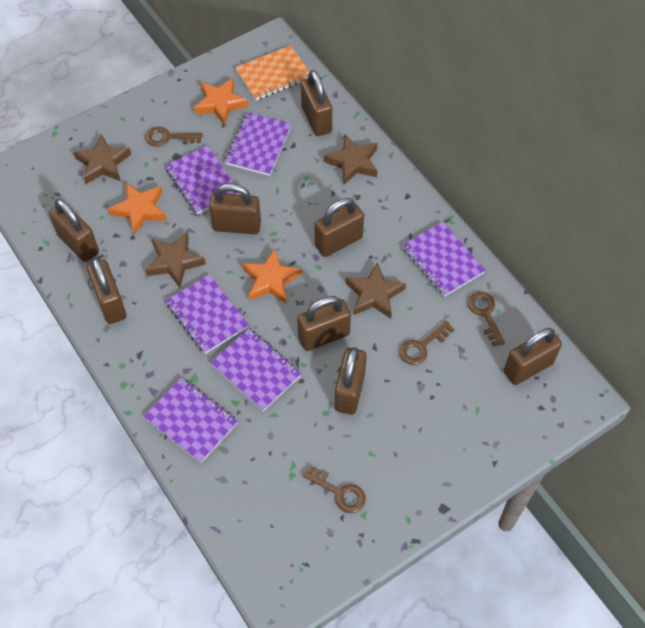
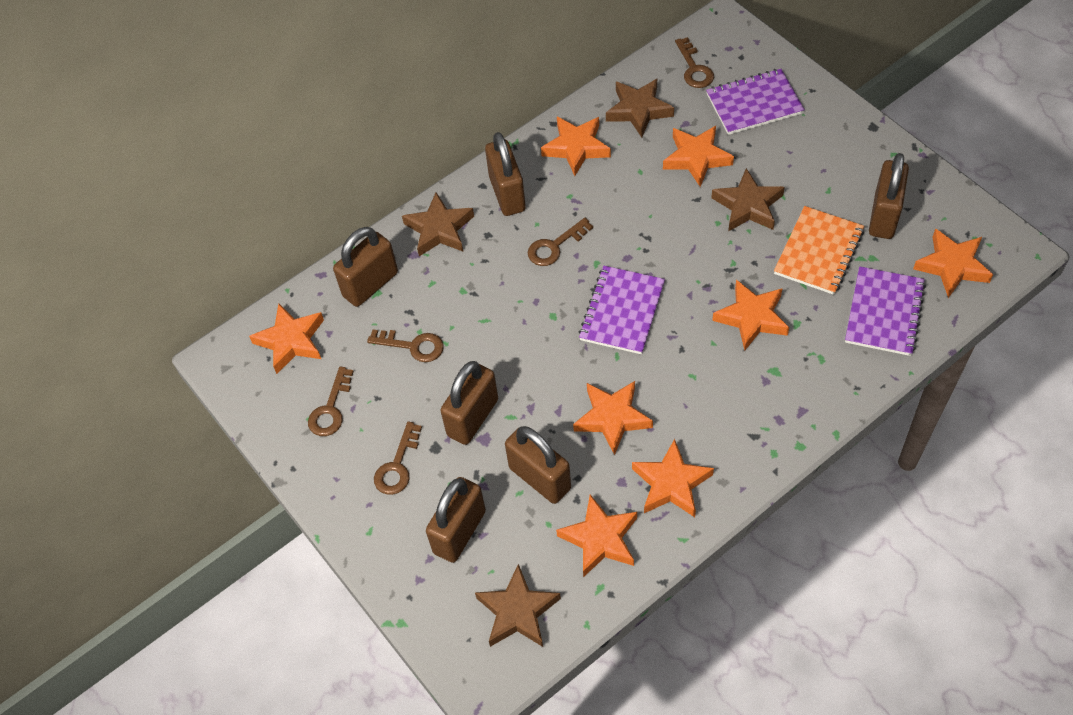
brown key: 4 -> 5
brown padlock: 8 -> 6
orange star: 3 -> 8
purple notebook: 6 -> 3

